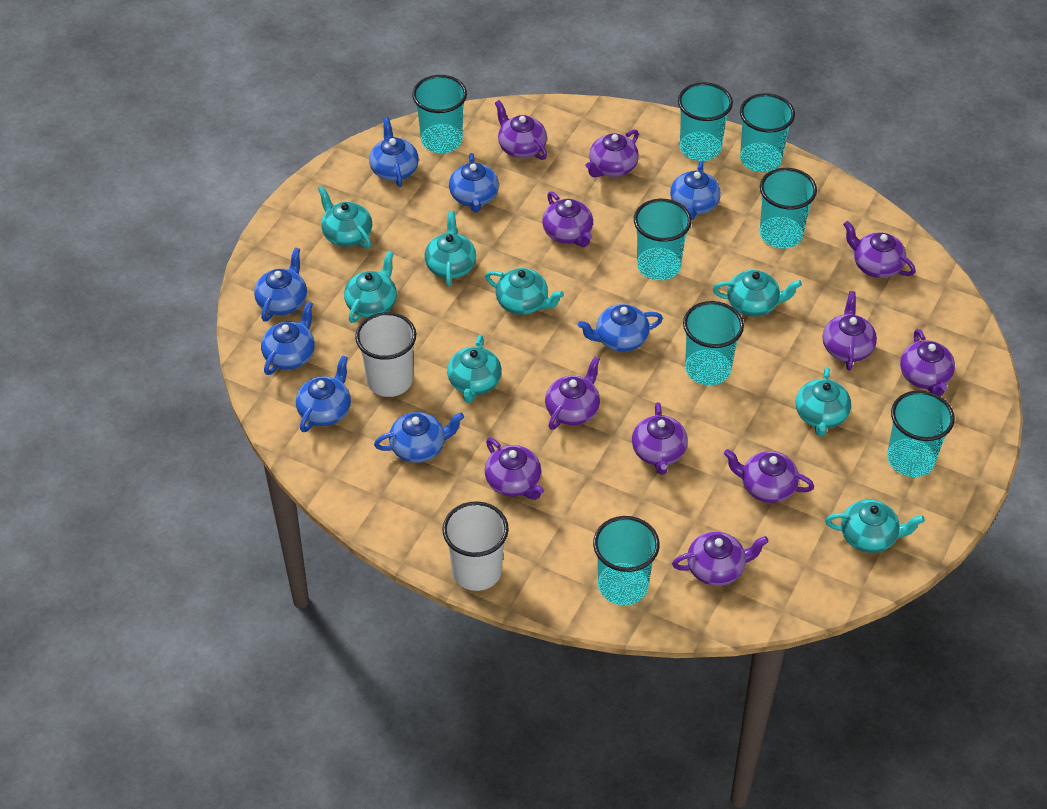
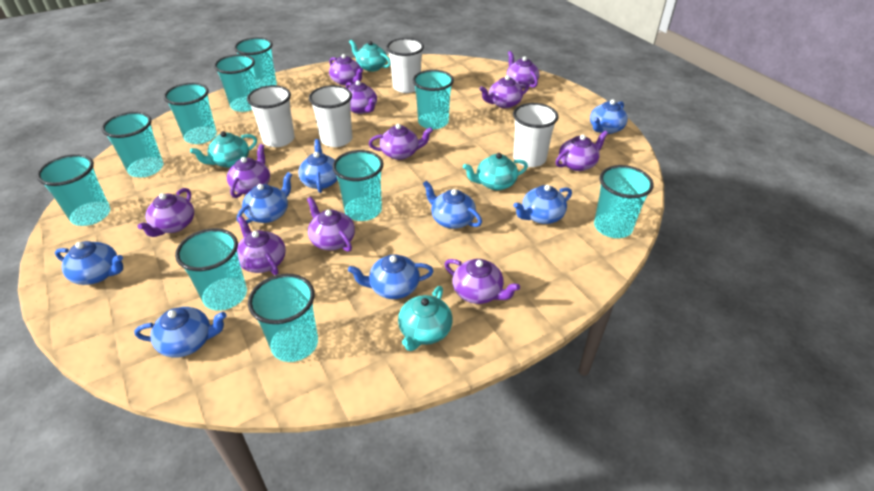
turquoise cup: 8 -> 10
turquoise teapot: 8 -> 4
white cup: 2 -> 4

